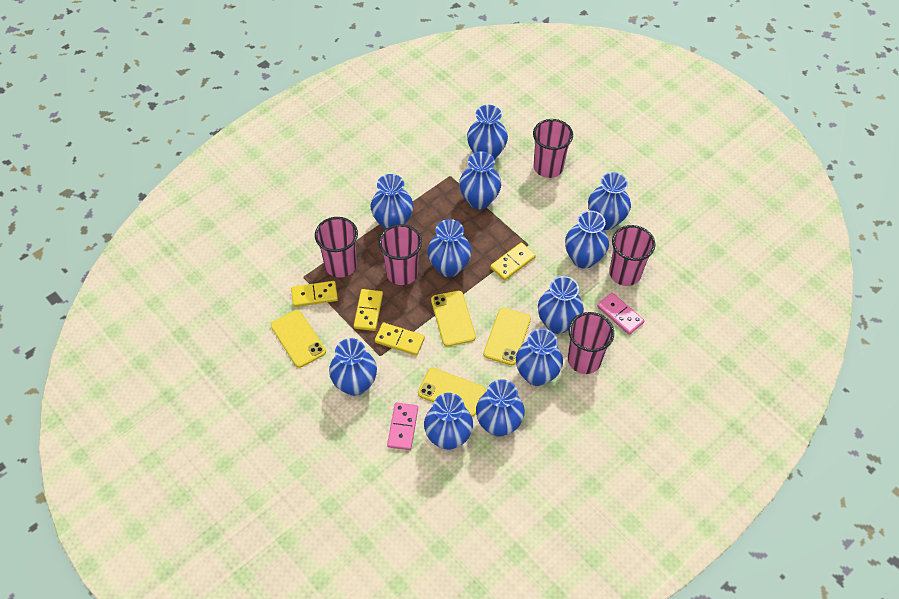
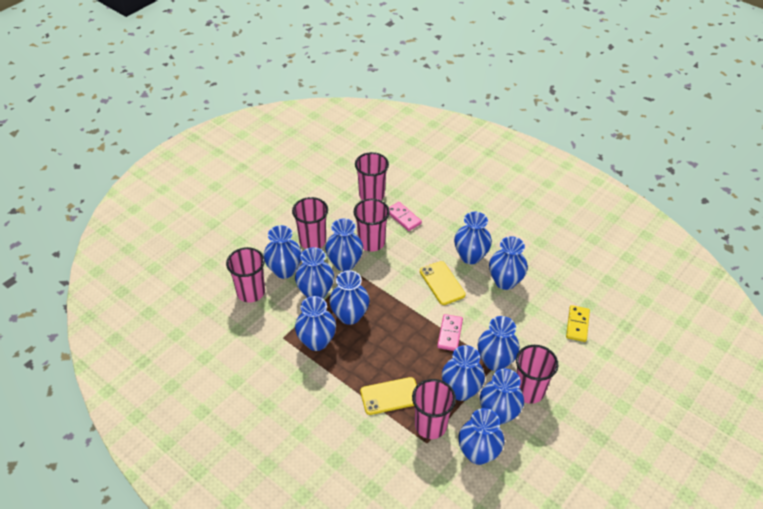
pink cup: 5 -> 6
yellow domino: 4 -> 1
yellow phone: 4 -> 2

